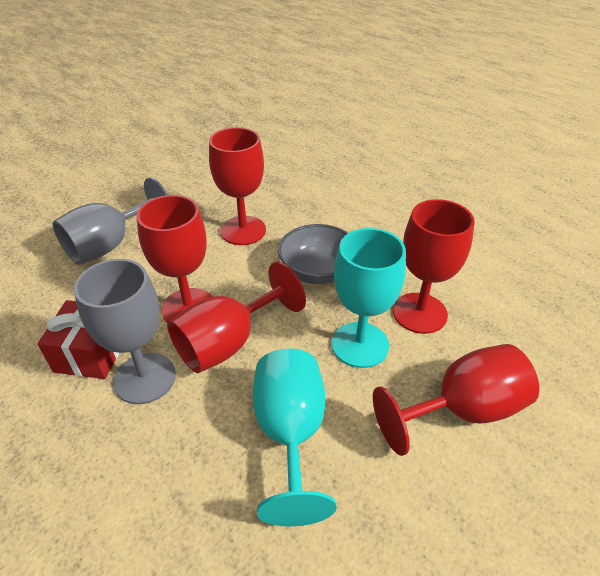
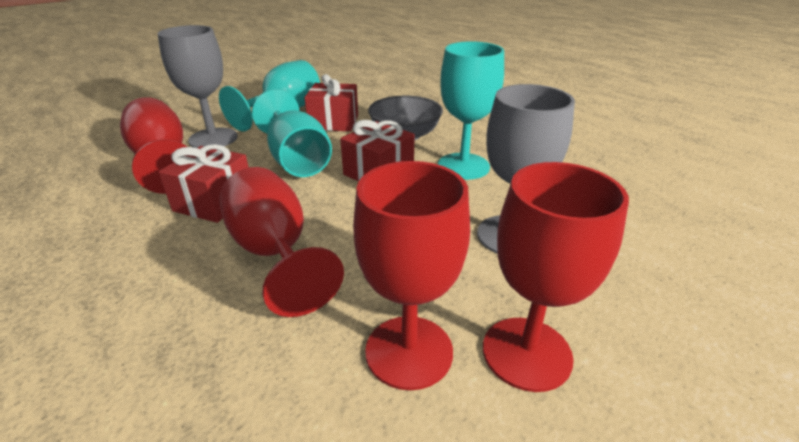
red gift: 1 -> 3
red goblet: 5 -> 4
turquoise goblet: 2 -> 3

